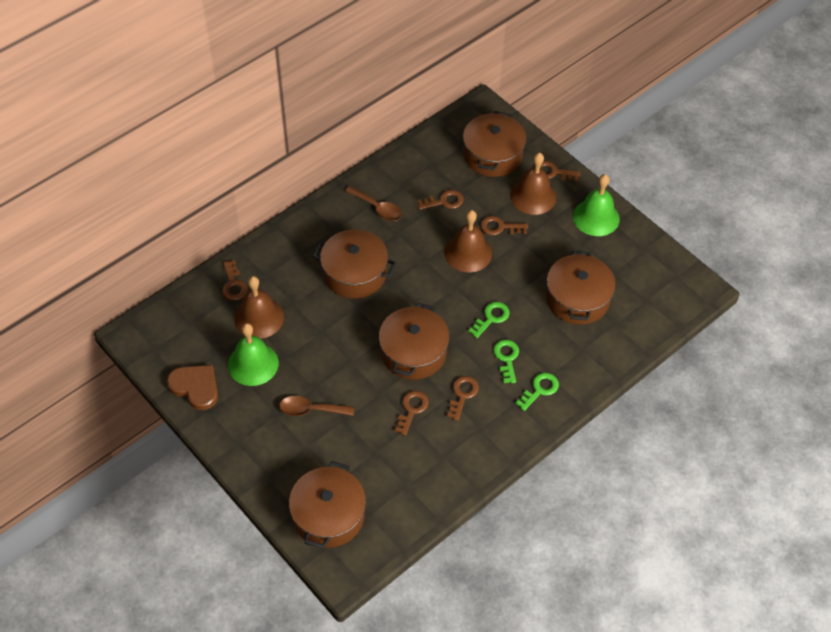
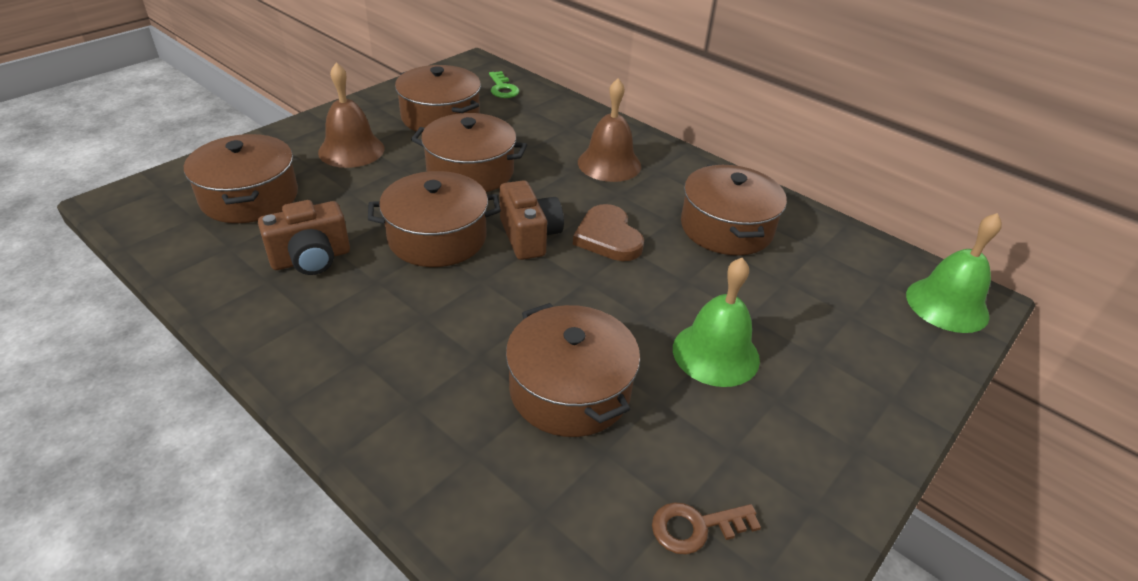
brown bell: 3 -> 2
brown camera: 0 -> 2
brown key: 6 -> 1
brown pot: 5 -> 6
brown spoon: 2 -> 0
green key: 3 -> 1

